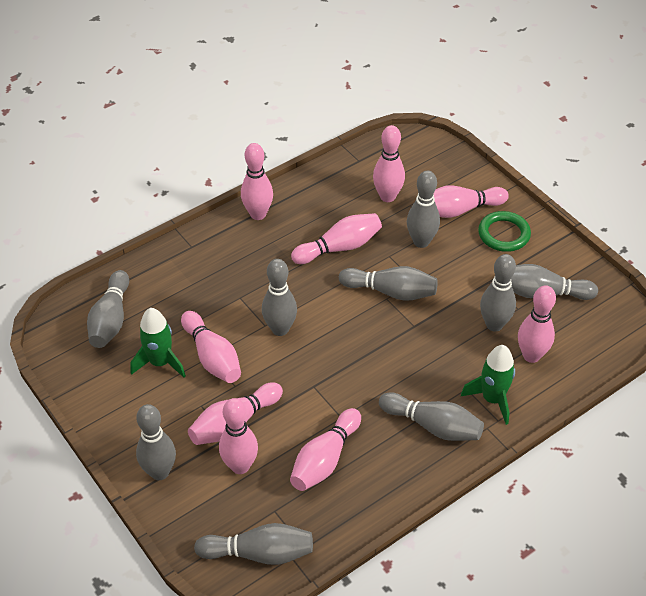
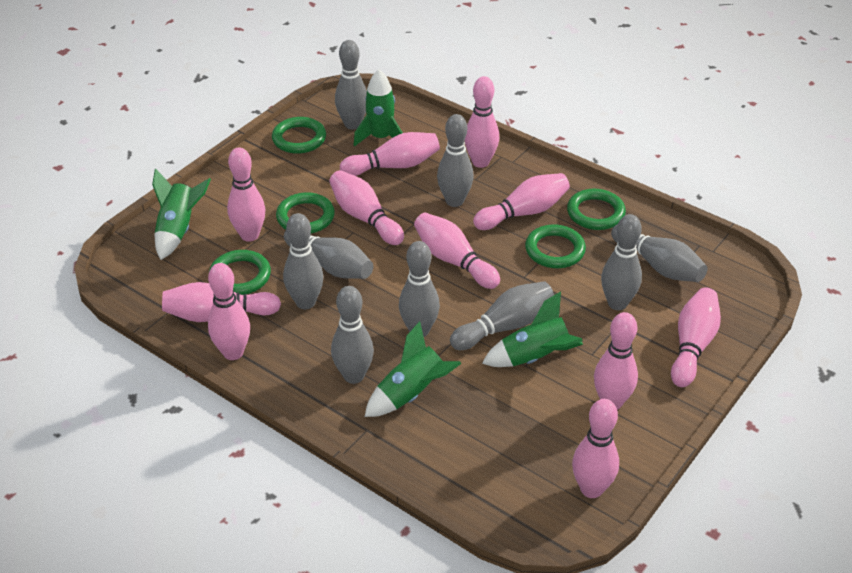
green ring: 1 -> 5
green rocket: 2 -> 4
pink bowling pin: 9 -> 11

